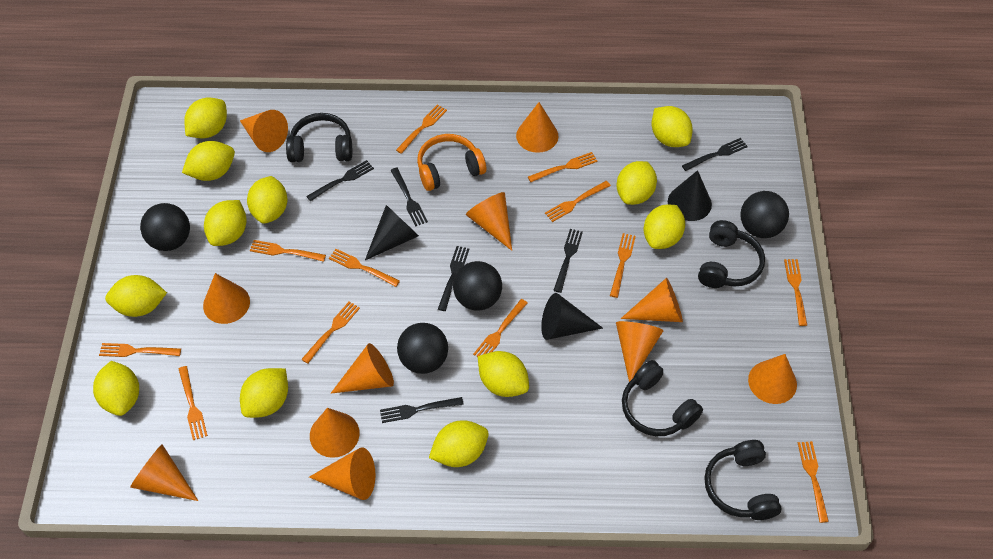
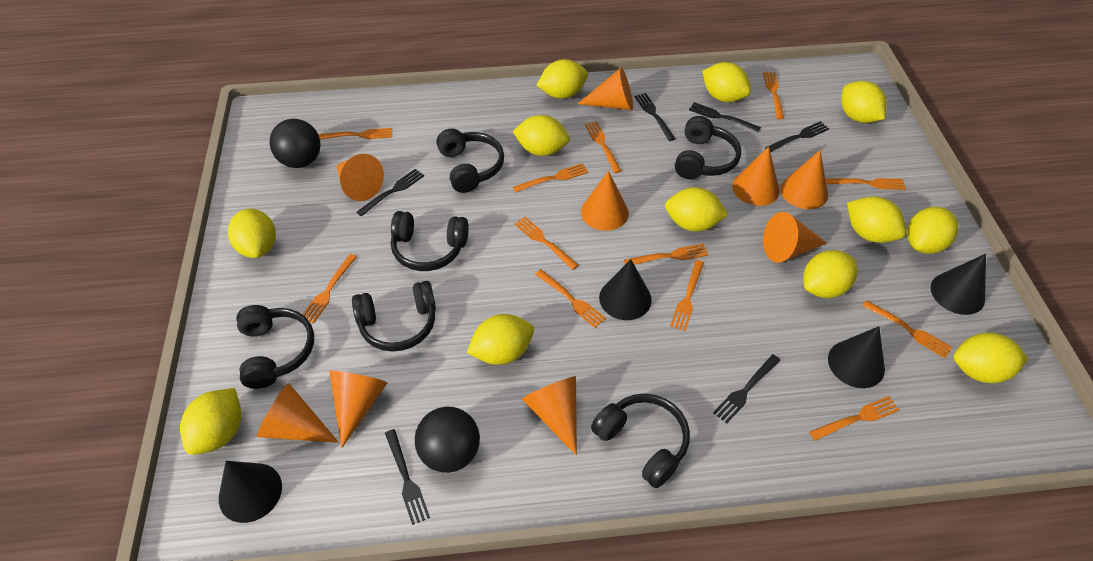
black ball: 4 -> 2
black cone: 3 -> 4
black headphones: 4 -> 6
orange cone: 11 -> 9
orange headphones: 1 -> 0

